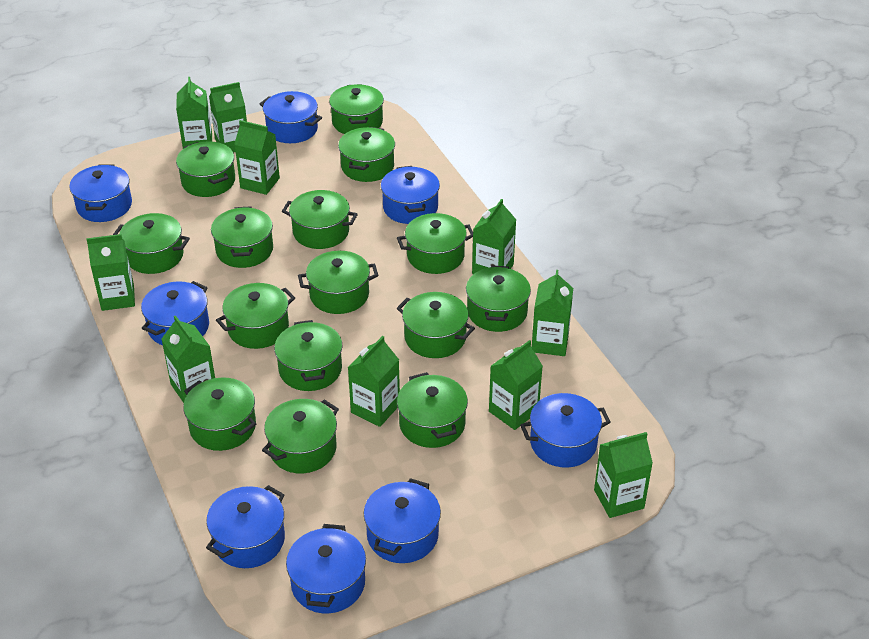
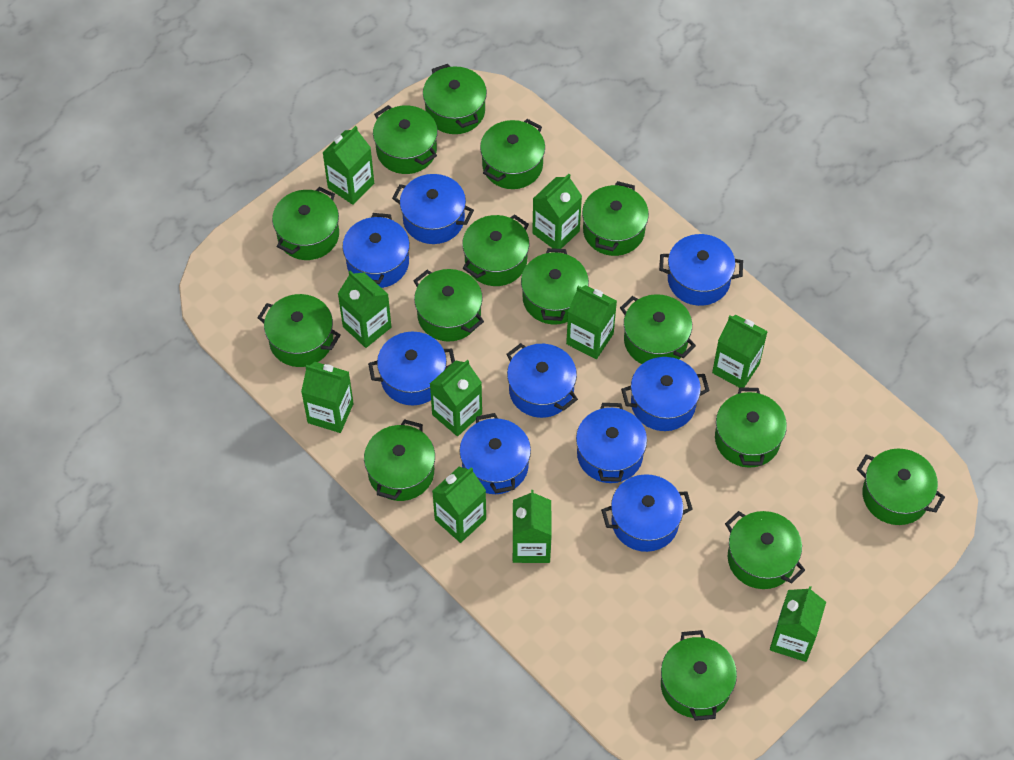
blue pot: 8 -> 9

